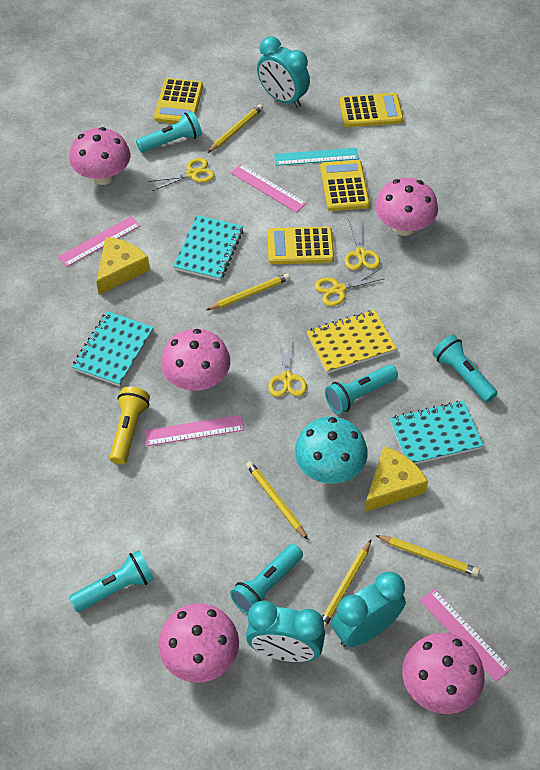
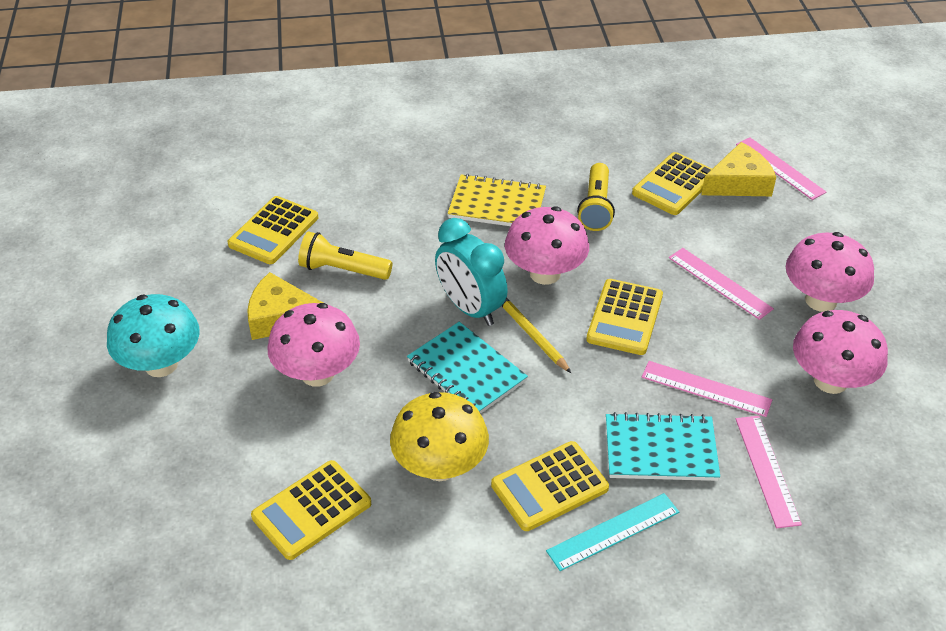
pink mushroom: 5 -> 4
turquoise clock: 3 -> 1
turquoise flashlight: 5 -> 0
turquoise notebook: 3 -> 2
yellow calculator: 4 -> 5
yellow flashlight: 1 -> 2
yellow mushroom: 0 -> 1
yellow pencil: 5 -> 1
yellow scissors: 4 -> 0

